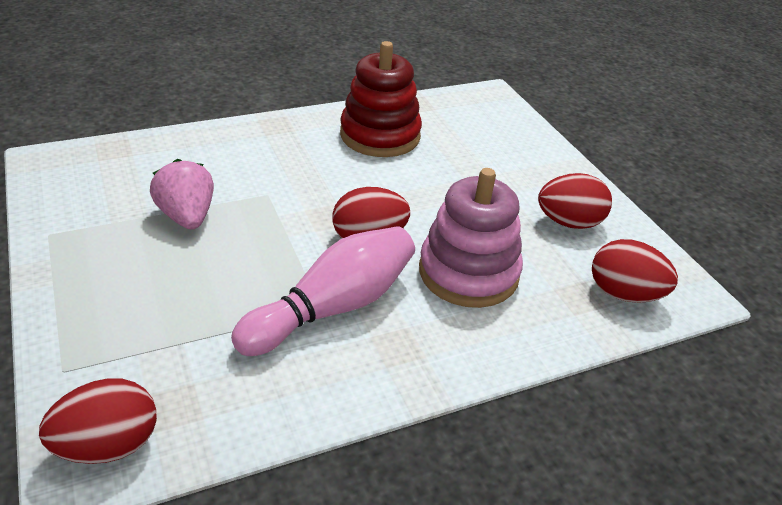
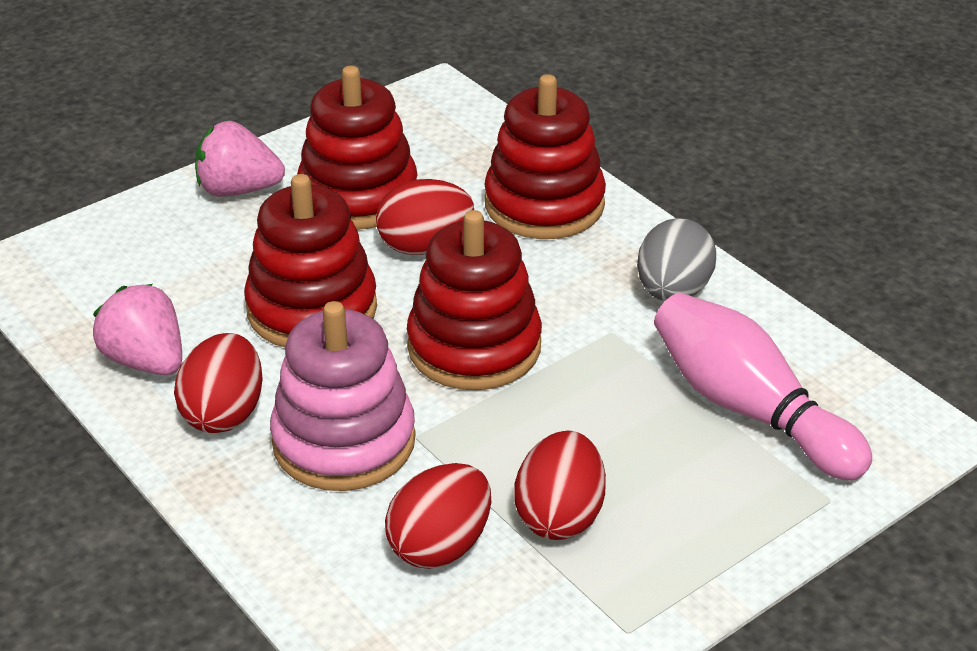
grey egg: 0 -> 1
pink strawberry: 1 -> 2
red stacking toy: 1 -> 4

